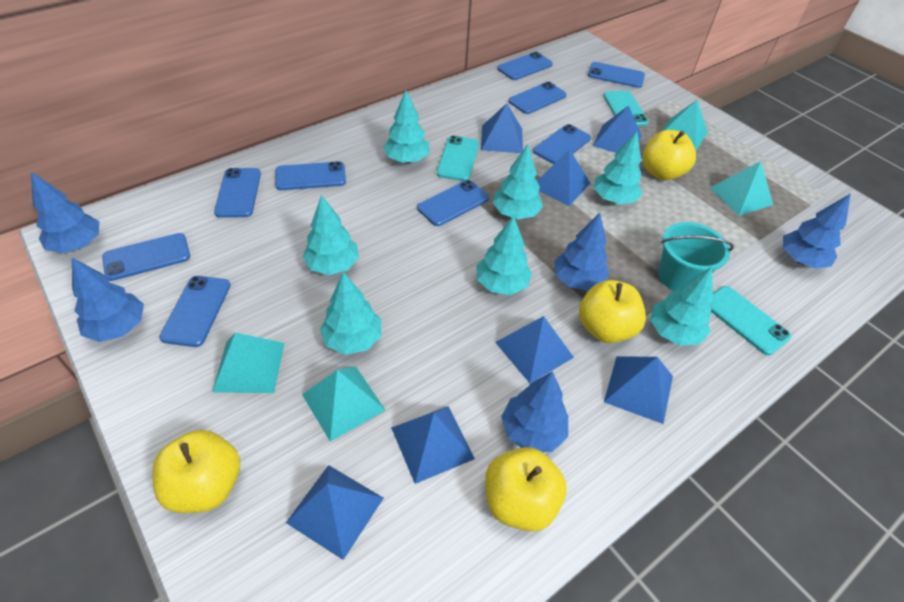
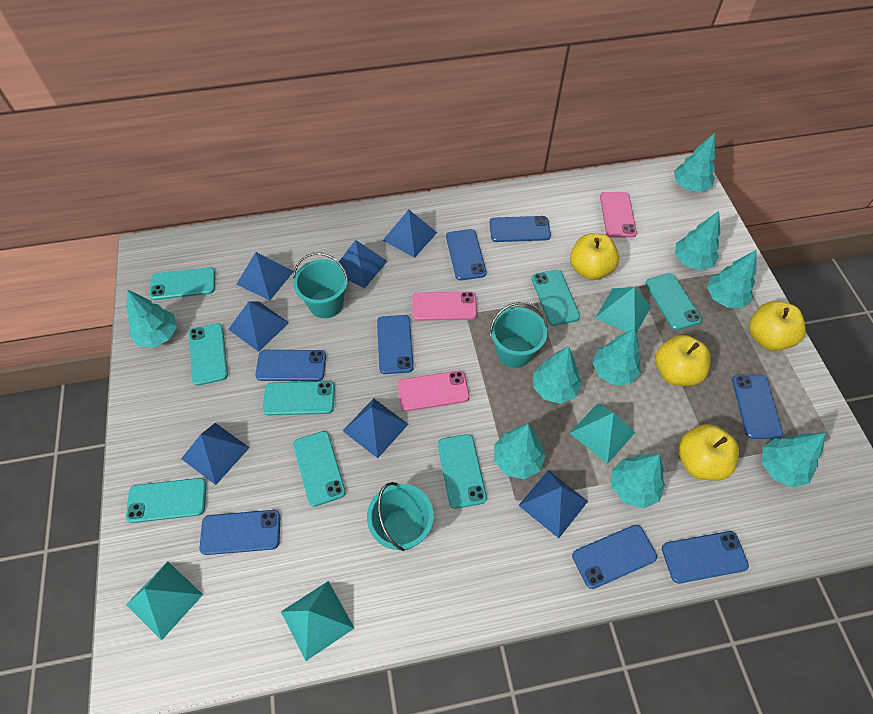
blue phone: 9 -> 8
blue tree: 5 -> 0
pink phone: 0 -> 3
turquoise bucket: 1 -> 3
turquoise phone: 3 -> 8
turquoise tree: 7 -> 9

